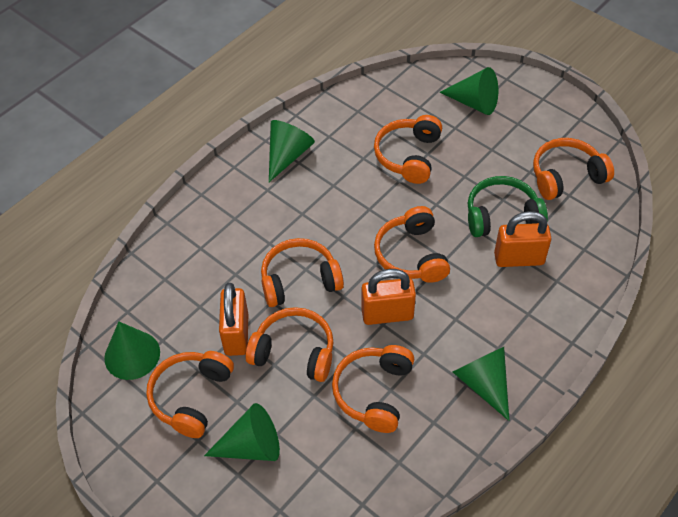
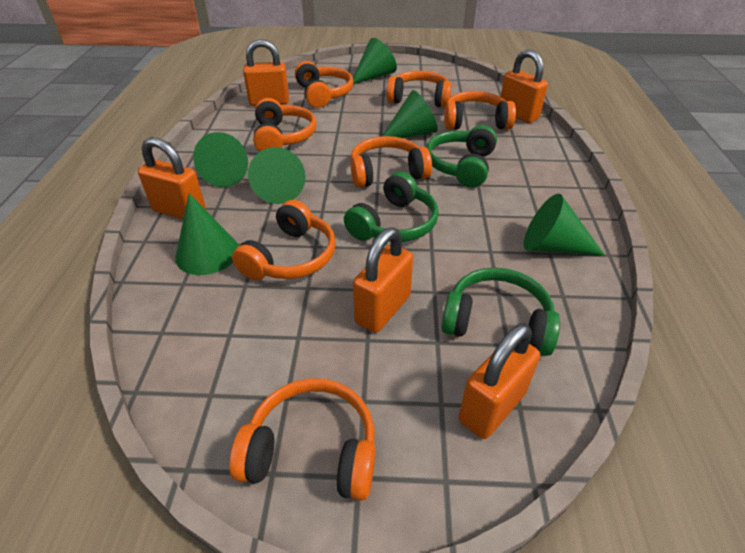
green cone: 5 -> 6
green headphones: 1 -> 3
orange padlock: 3 -> 5

